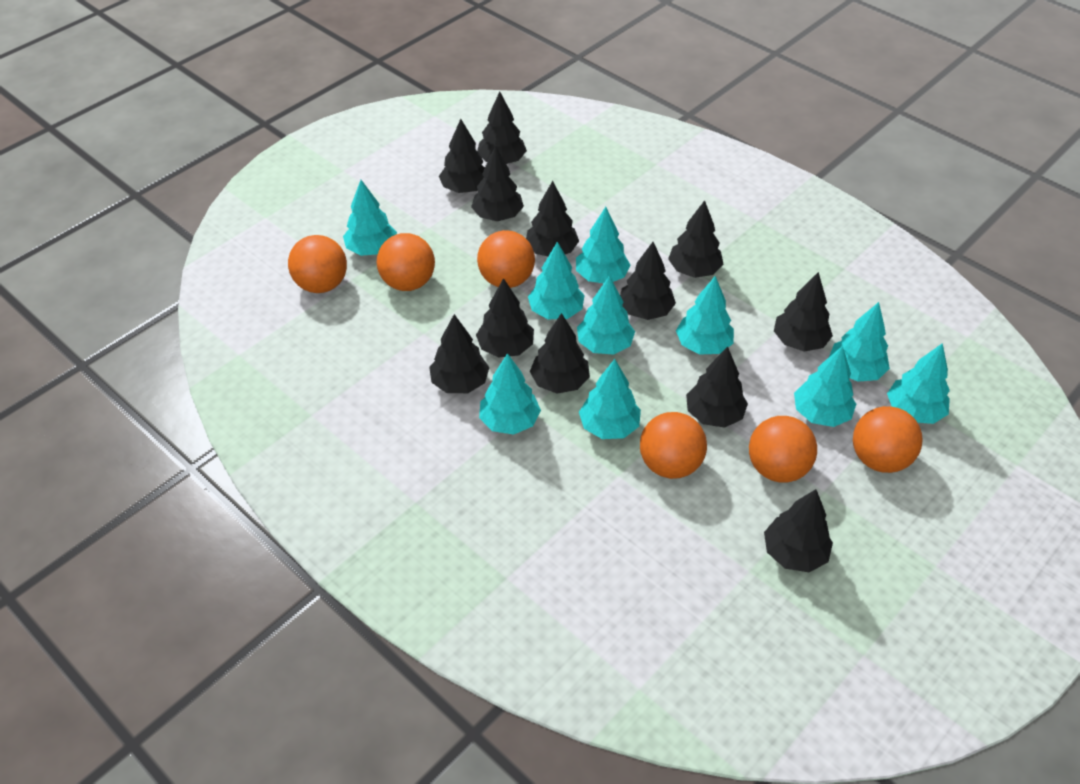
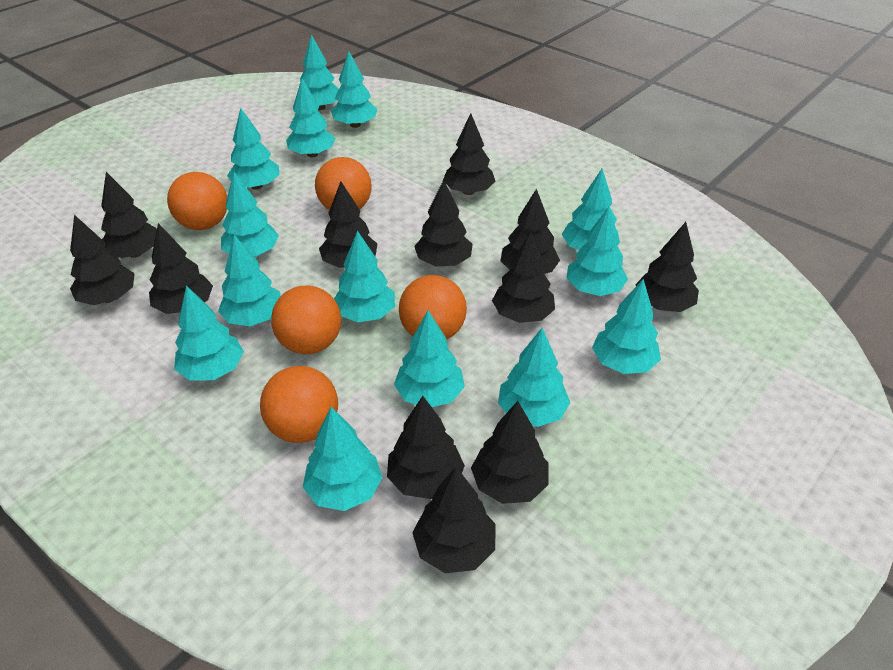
orange ball: 6 -> 5
turquoise tree: 10 -> 14

